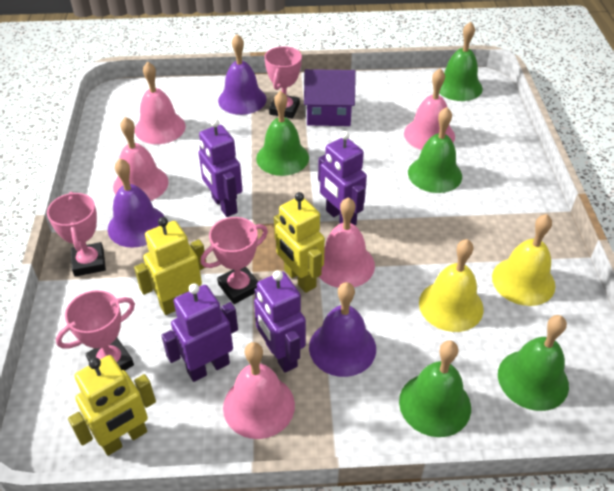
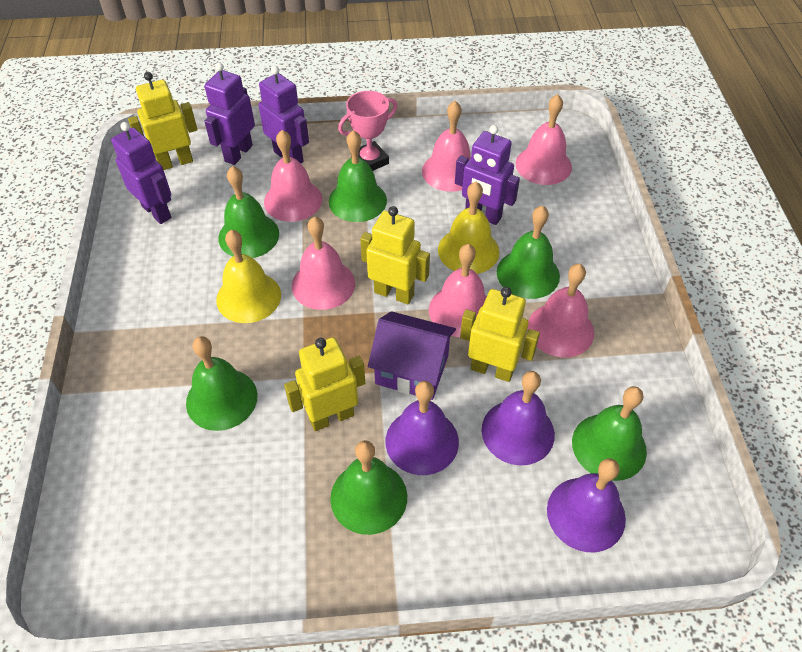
green bell: 5 -> 6
pink bell: 5 -> 6
pink trophy: 4 -> 1
yellow robot: 3 -> 4

